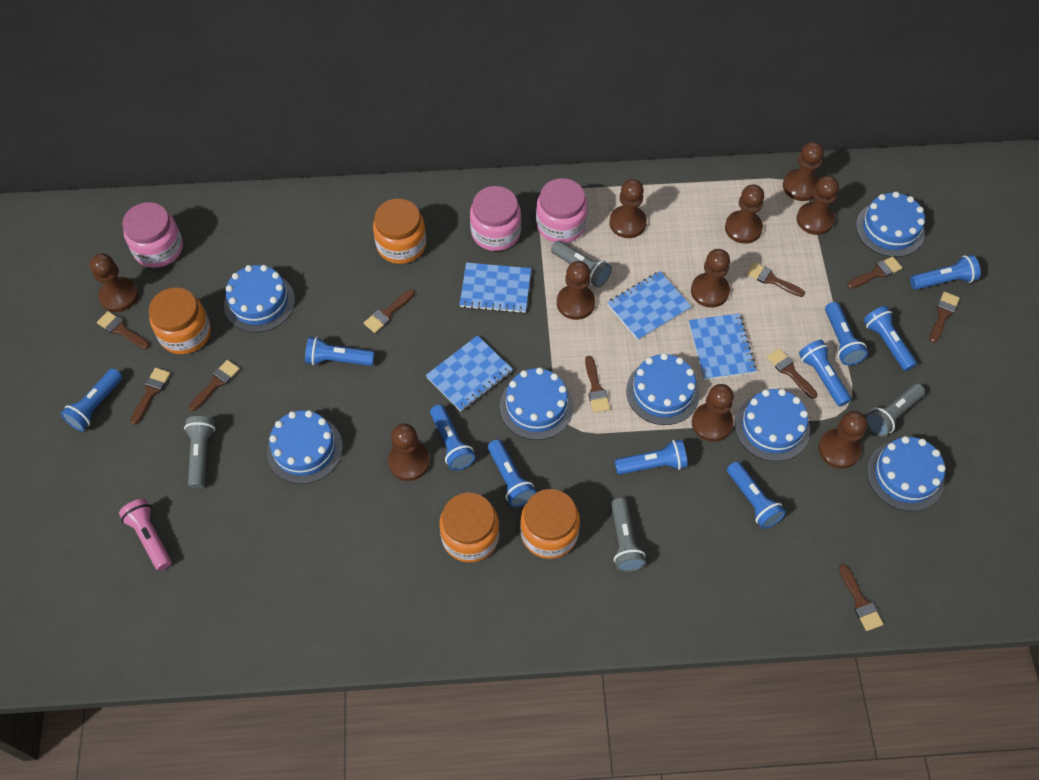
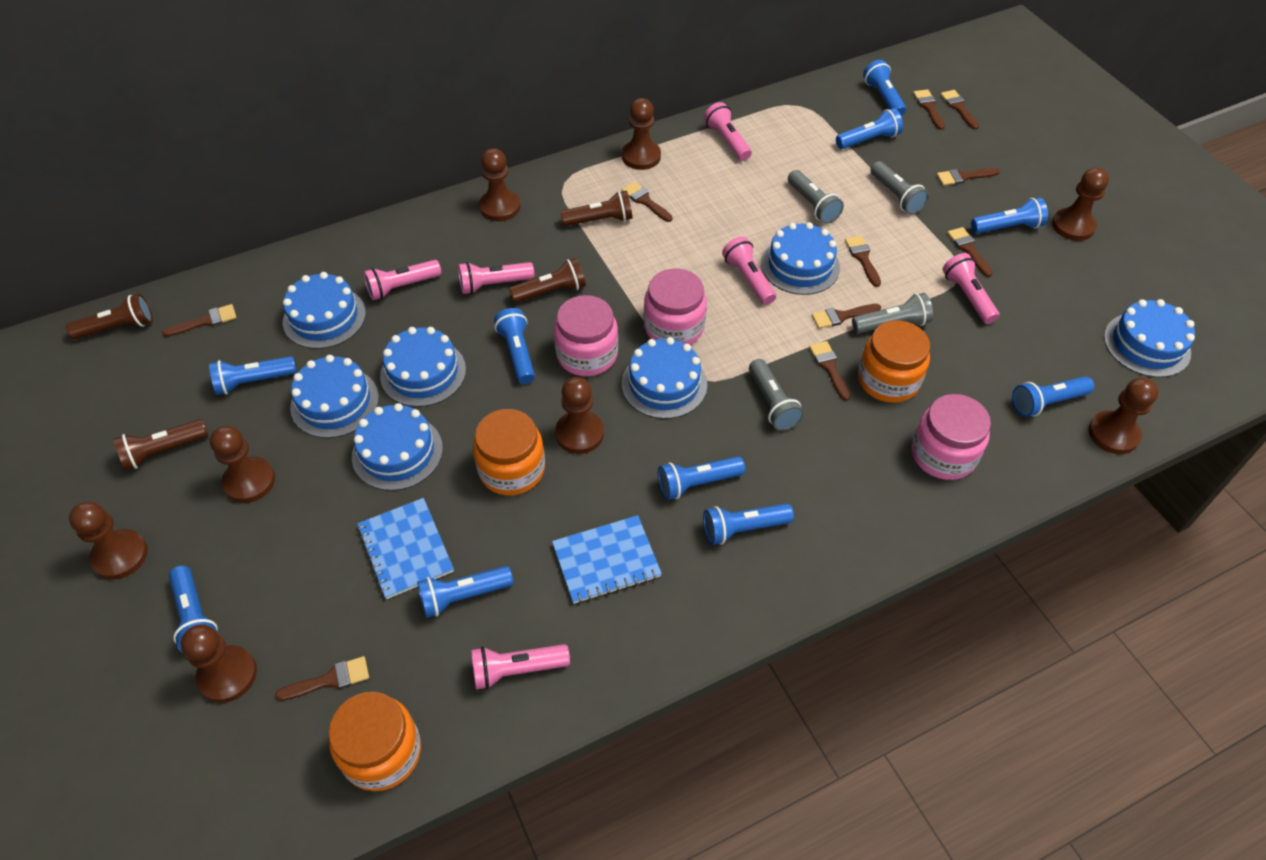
blue notebook: 4 -> 2
brown flashlight: 0 -> 4
brown pawn: 10 -> 8
orange jar: 4 -> 3
pink flashlight: 1 -> 6

